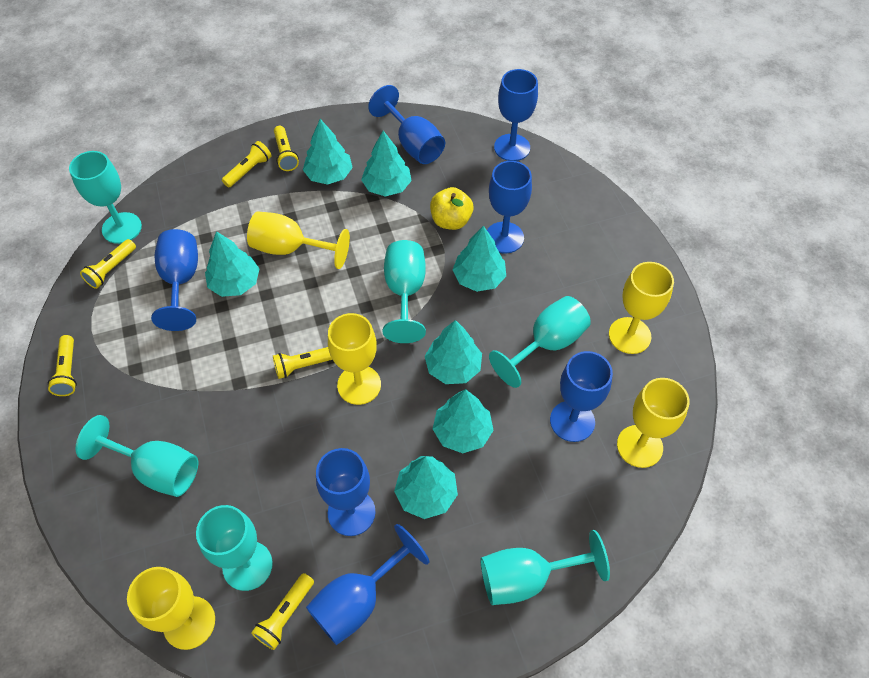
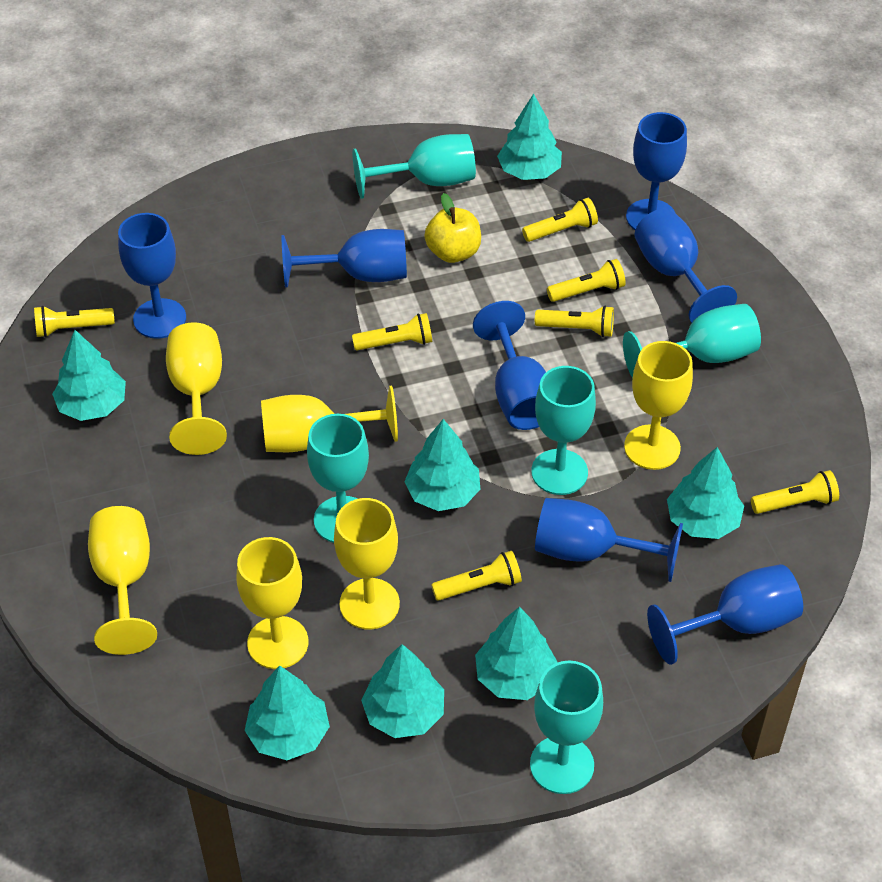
turquoise goblet: 6 -> 5
yellow flashlight: 6 -> 7
yellow goblet: 5 -> 6

